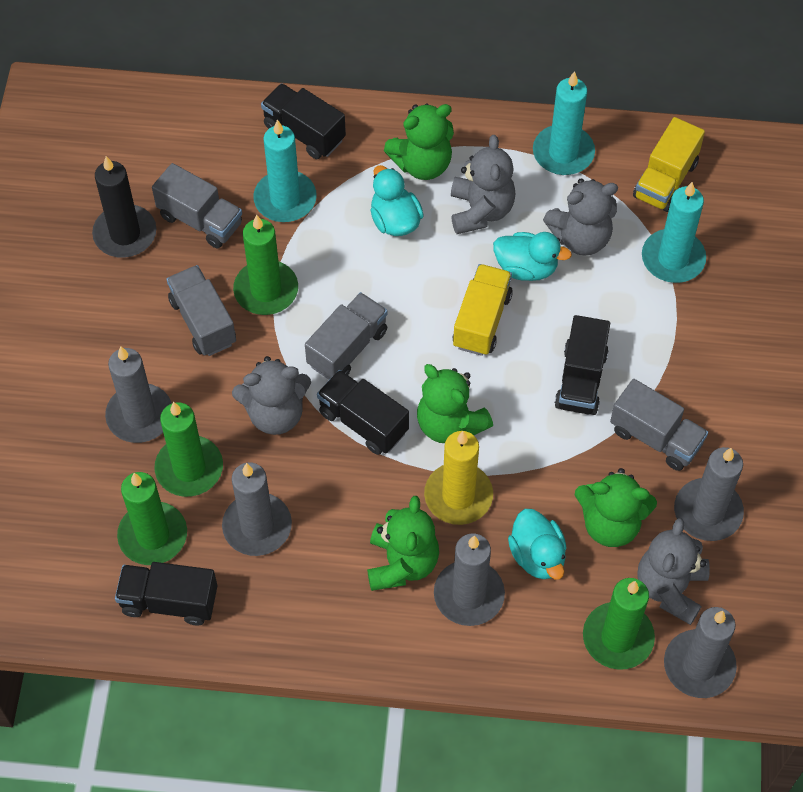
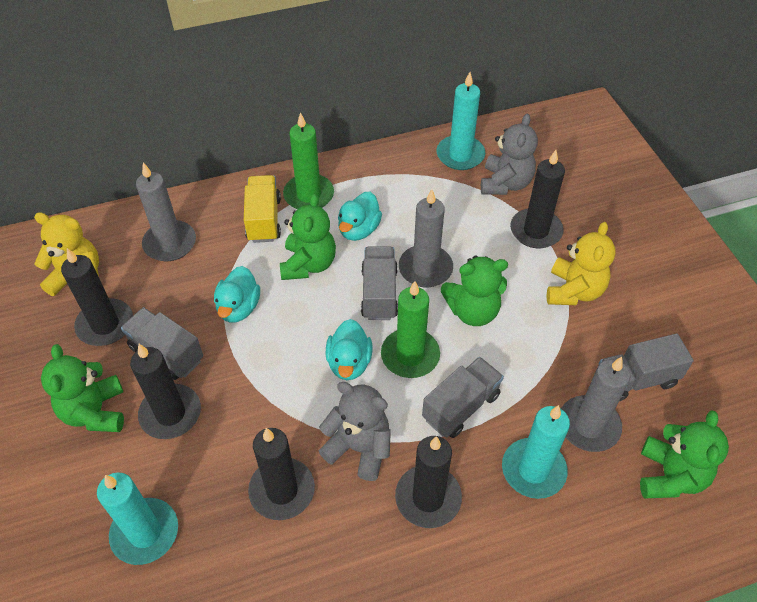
black candle: 1 -> 5
black truck: 4 -> 0
green candle: 4 -> 2
grey candle: 5 -> 3
grey teddy bear: 4 -> 2
yellow candle: 1 -> 0
yellow teddy bear: 0 -> 2
yellow truck: 2 -> 1

